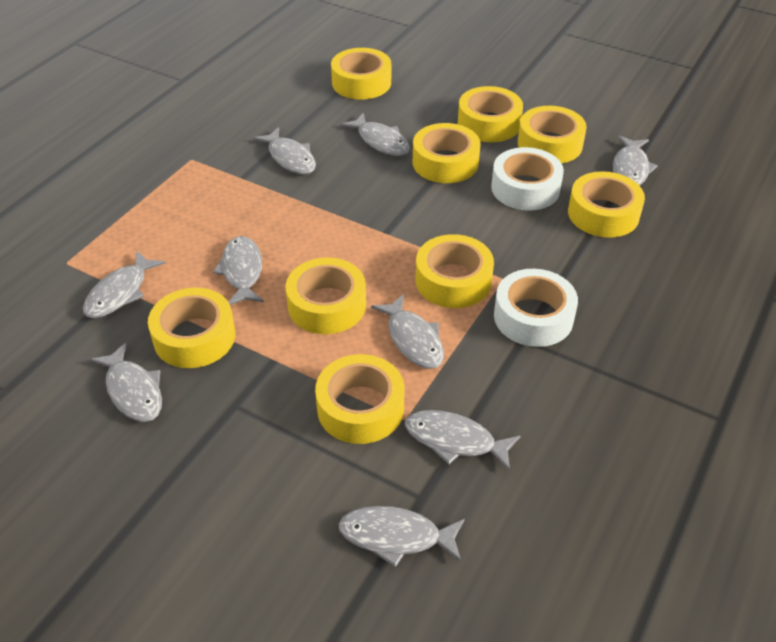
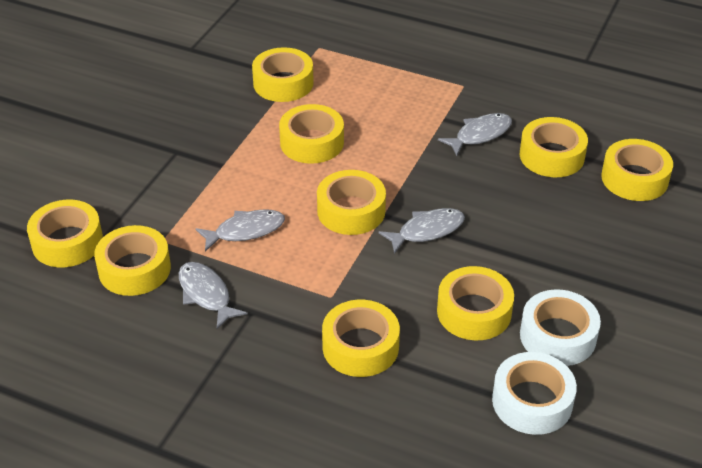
grey fish: 9 -> 4

